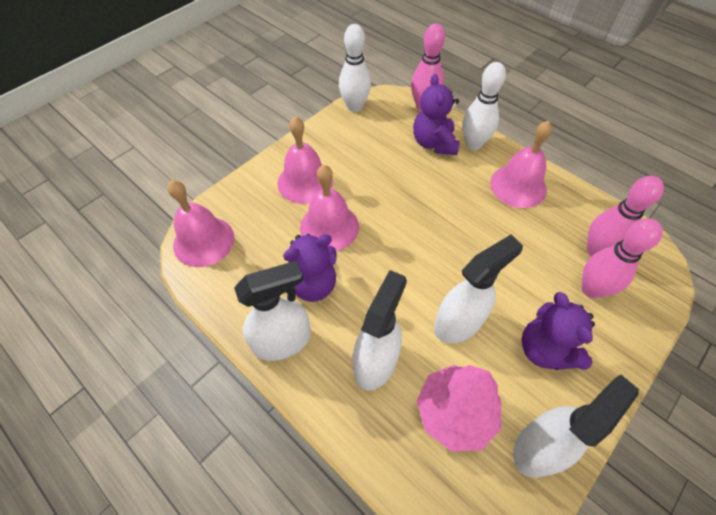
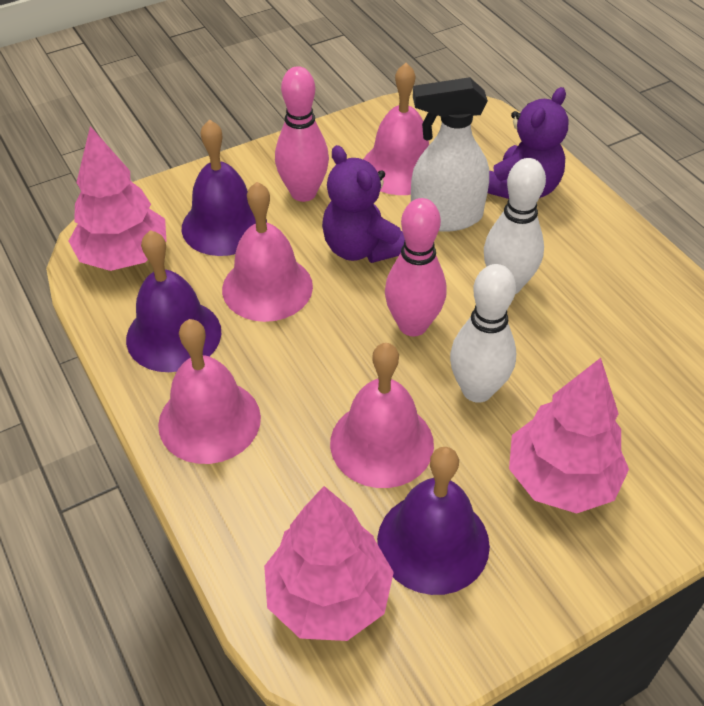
pink bowling pin: 3 -> 2
pink tree: 1 -> 3
purple bell: 0 -> 3
purple teddy bear: 3 -> 2
white spray bottle: 4 -> 1

